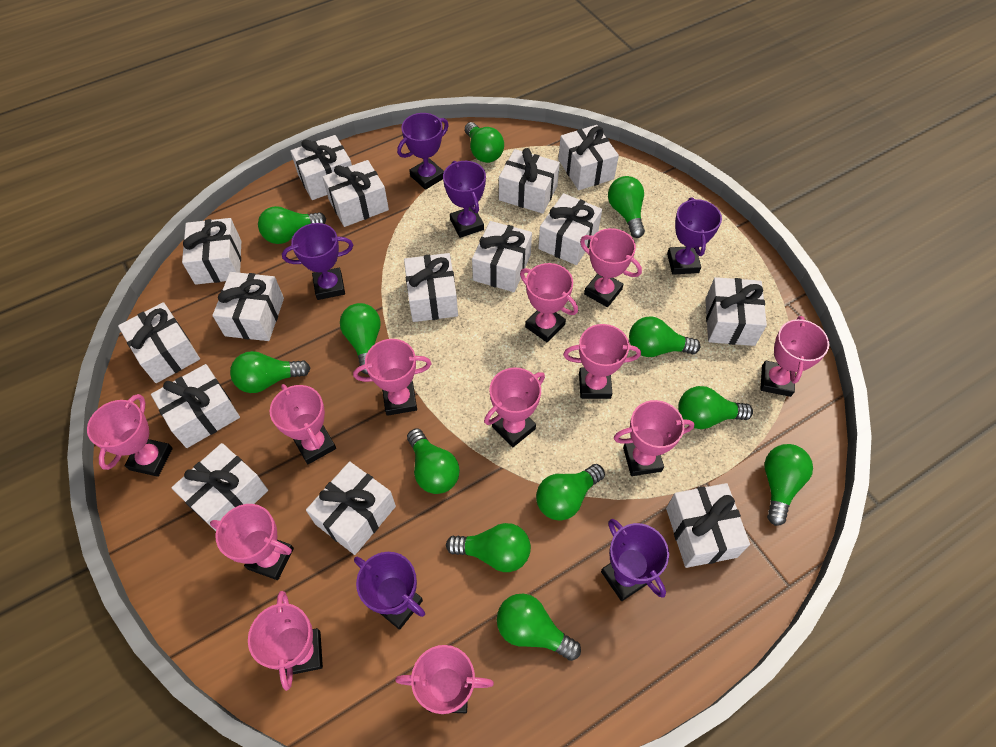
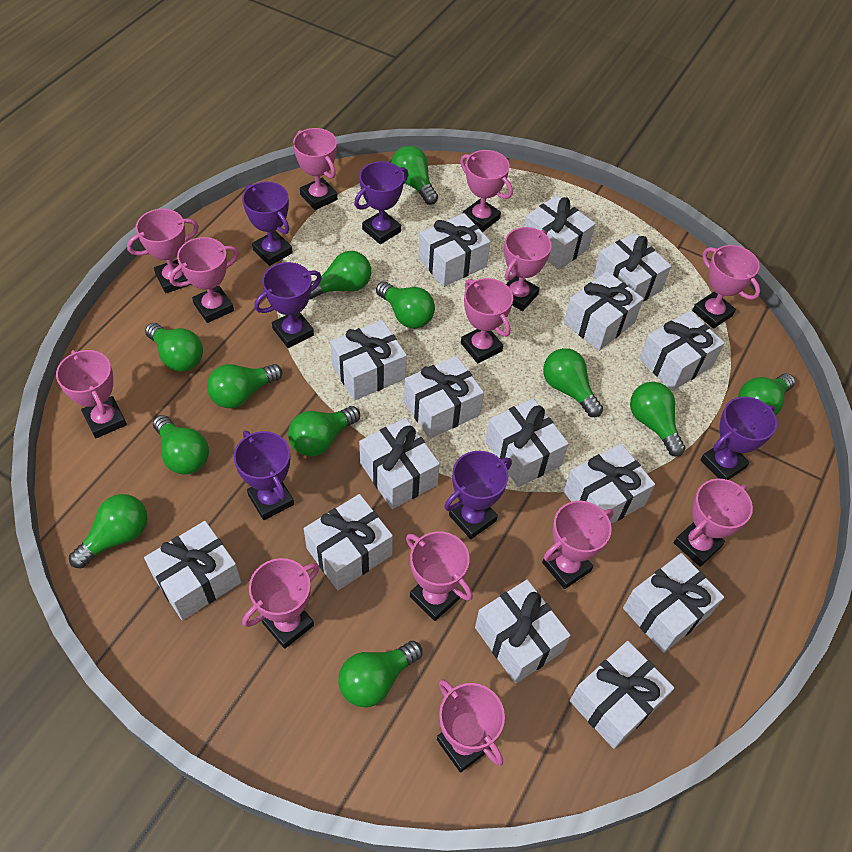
pink trophy: 12 -> 13

